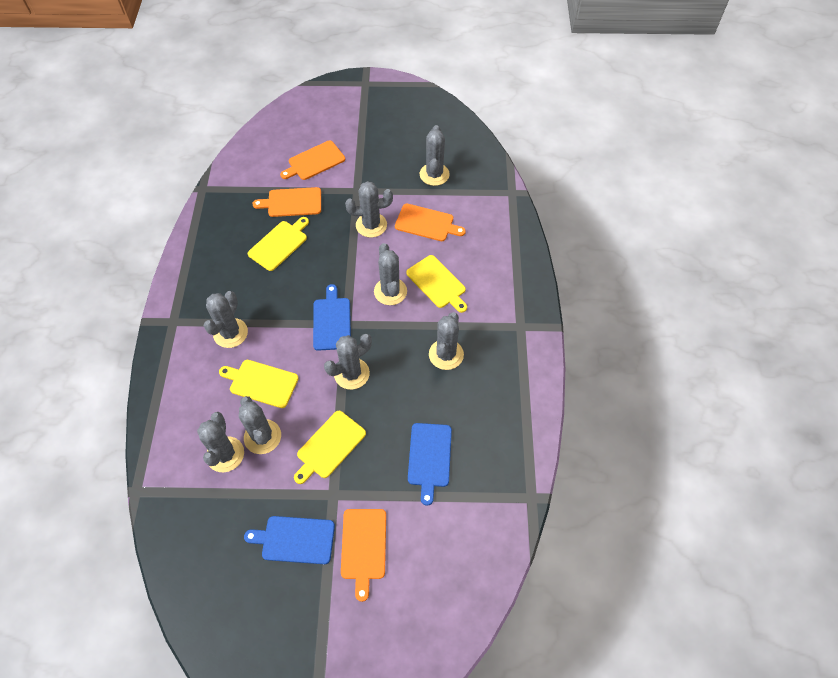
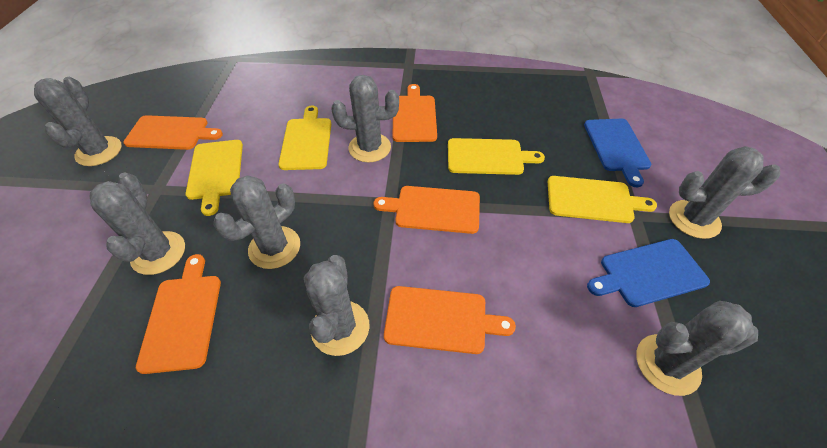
blue cutting board: 3 -> 2
grey cactus: 8 -> 7
orange cutting board: 4 -> 5

